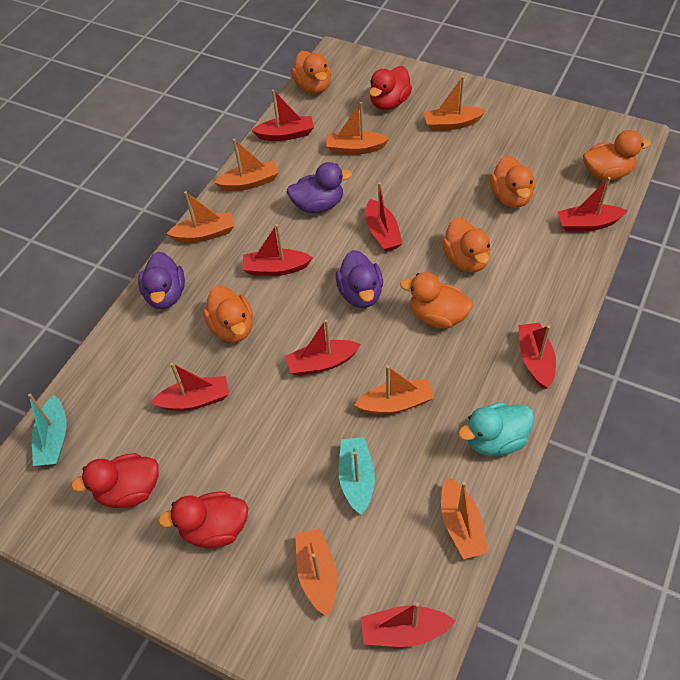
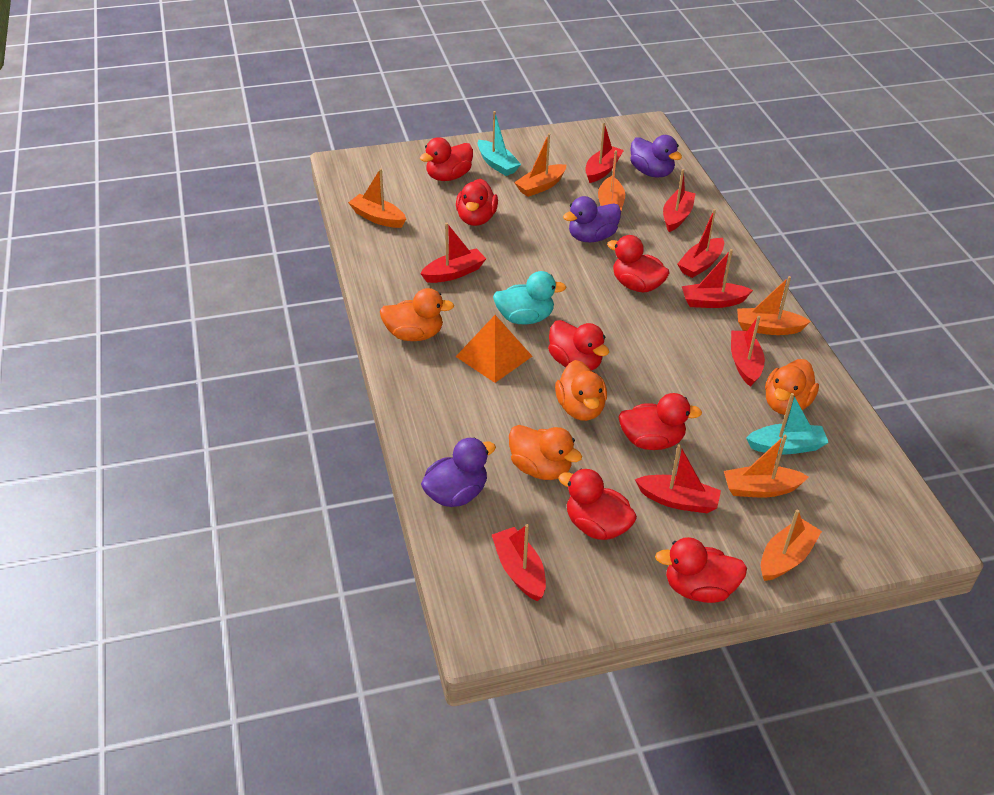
orange boat: 7 -> 6
orange duck: 6 -> 4
orange pyramid: 0 -> 1
red duck: 3 -> 7

